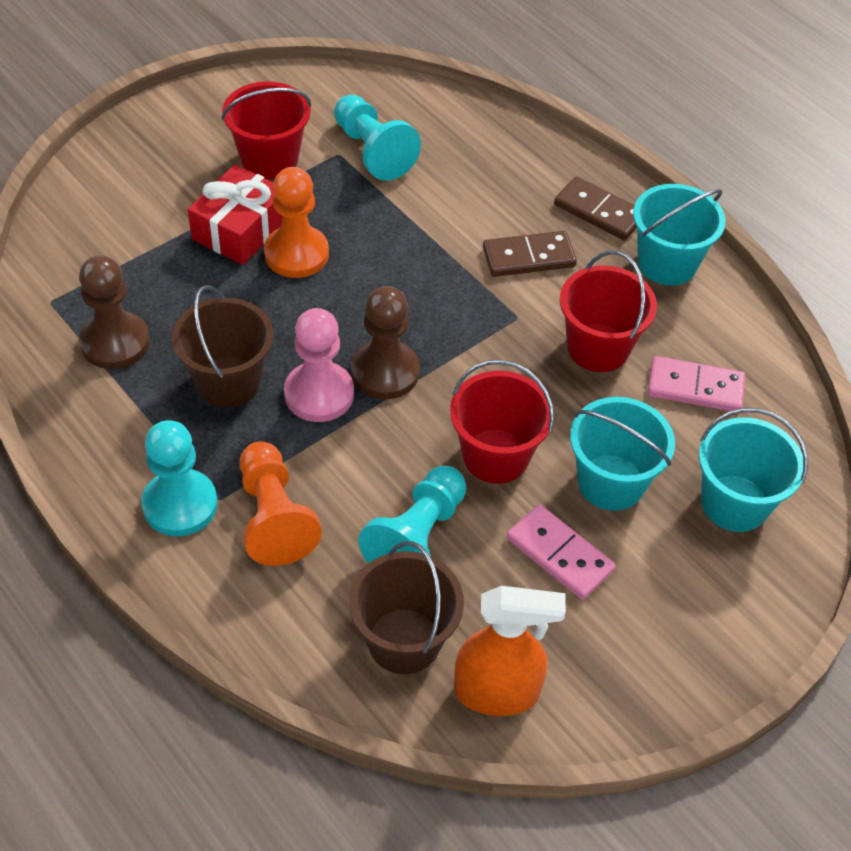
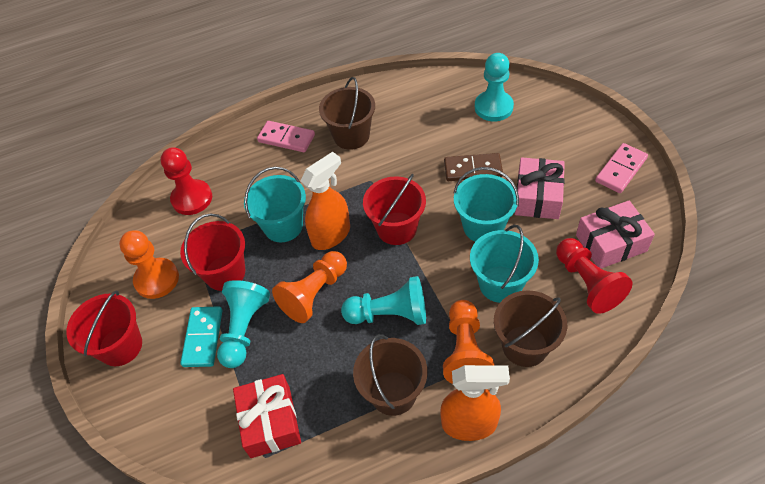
brown bucket: 2 -> 3
brown domino: 2 -> 1
brown pawn: 2 -> 0
orange pawn: 2 -> 3
orange spray bottle: 1 -> 2
pink gift: 0 -> 2
pink pawn: 1 -> 0
red pawn: 0 -> 2
turquoise domino: 0 -> 1

